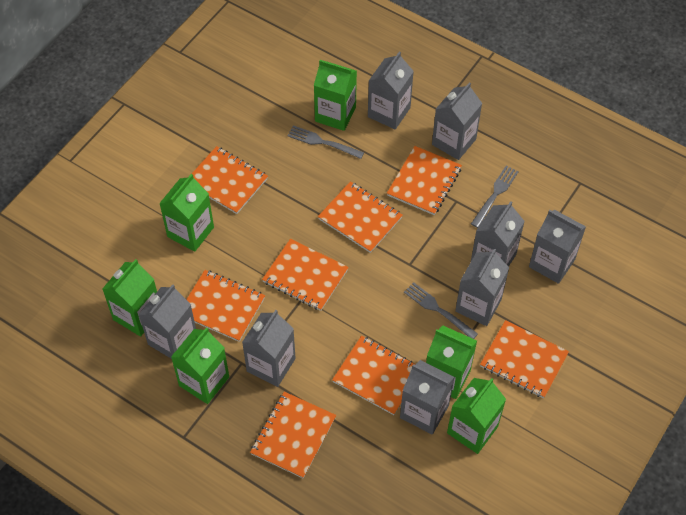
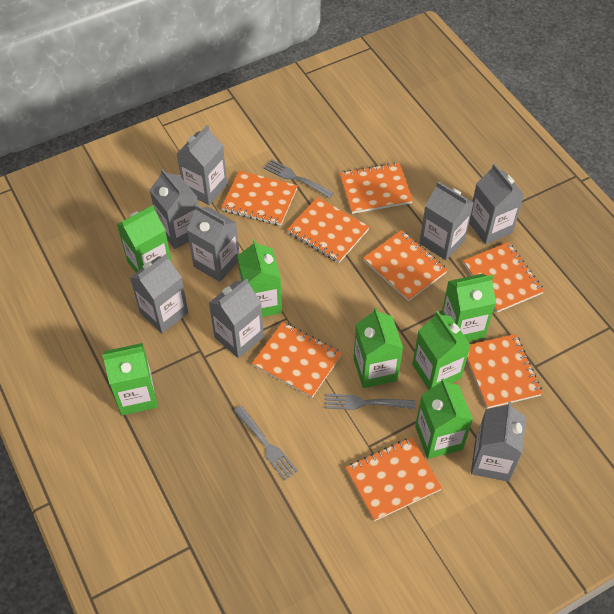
green carton: 6 -> 7

